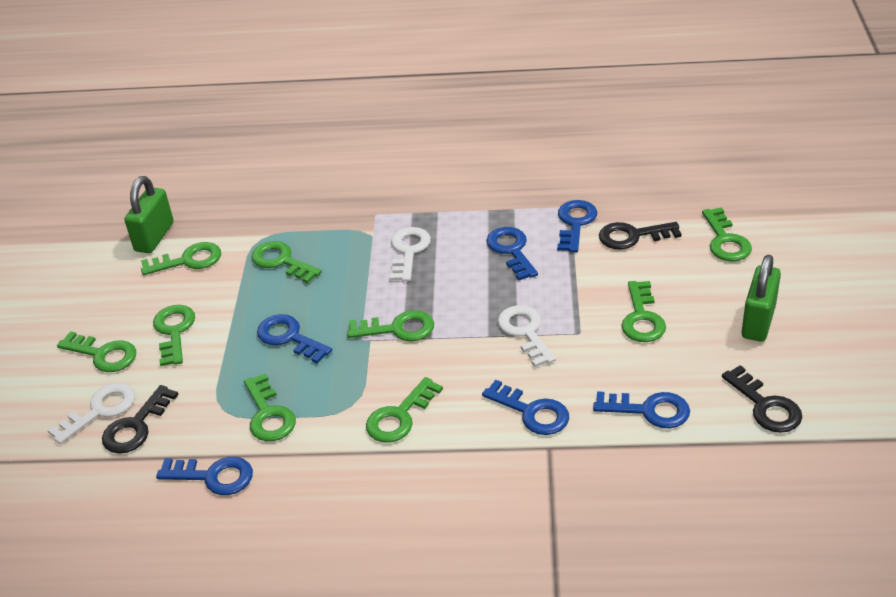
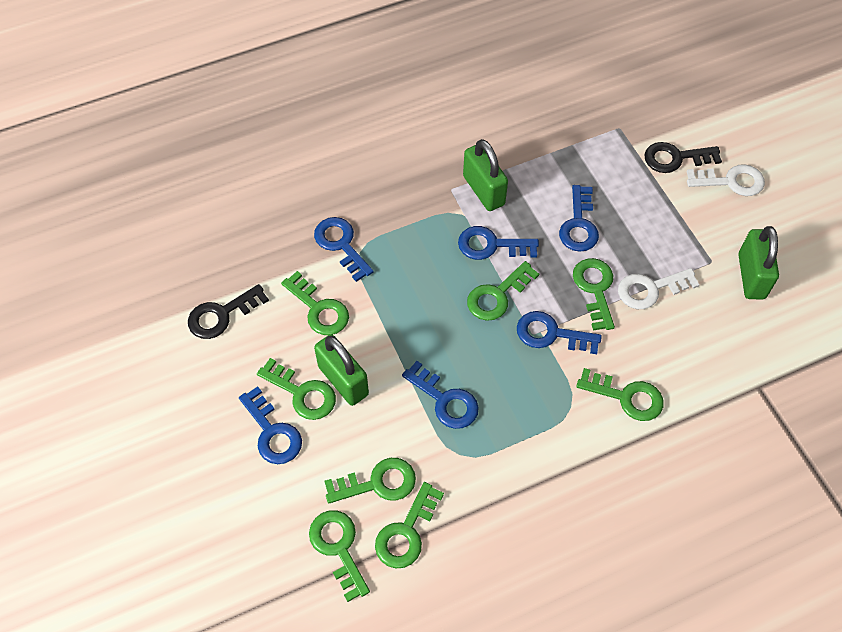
black key: 3 -> 2
green key: 9 -> 8
green padlock: 2 -> 3
white key: 3 -> 2

